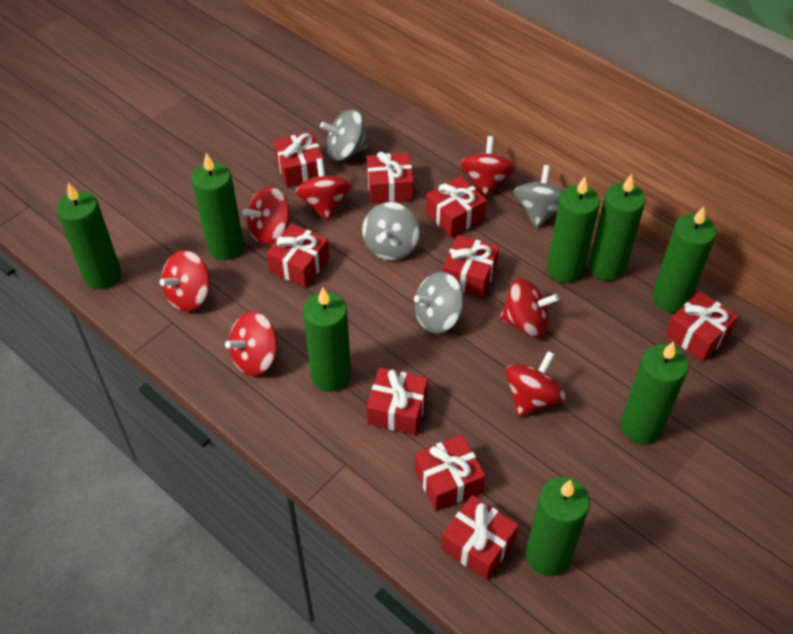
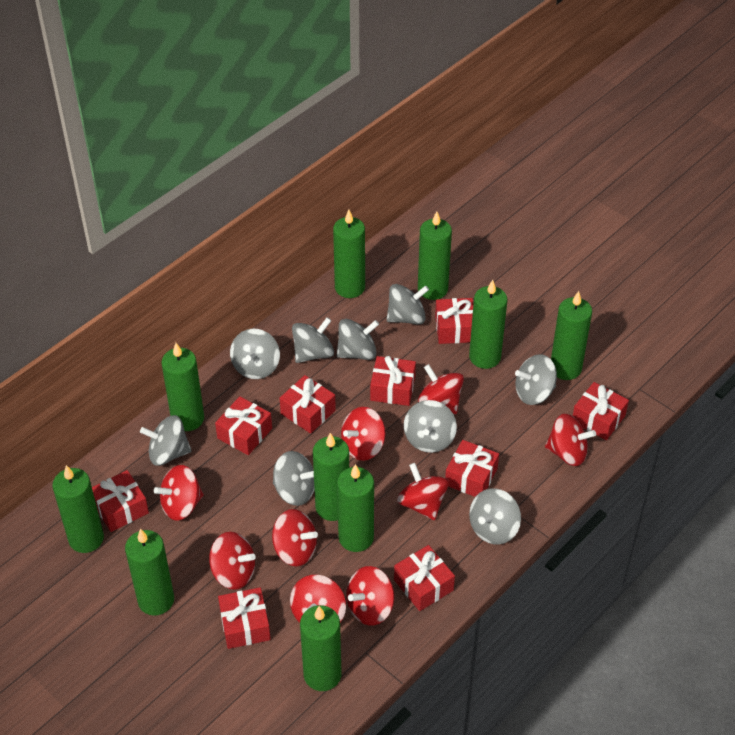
green candle: 8 -> 10
grey spinning top: 4 -> 9
red spinning top: 7 -> 9

